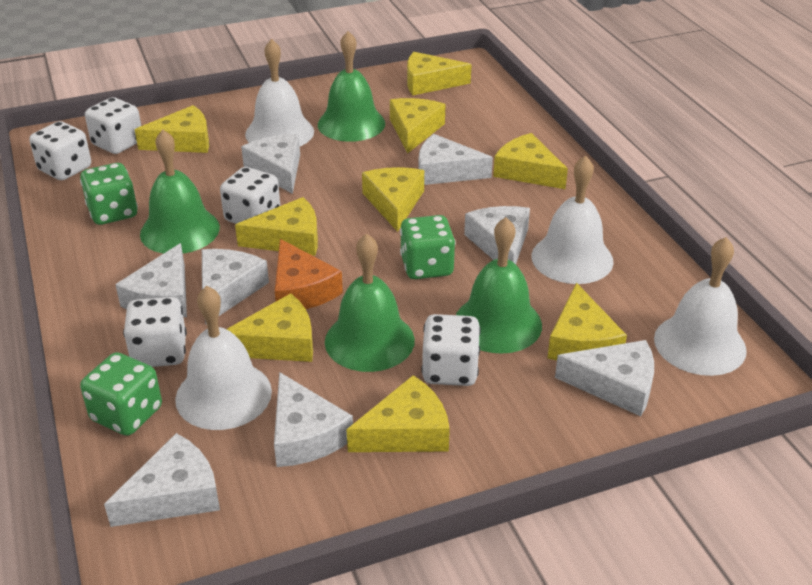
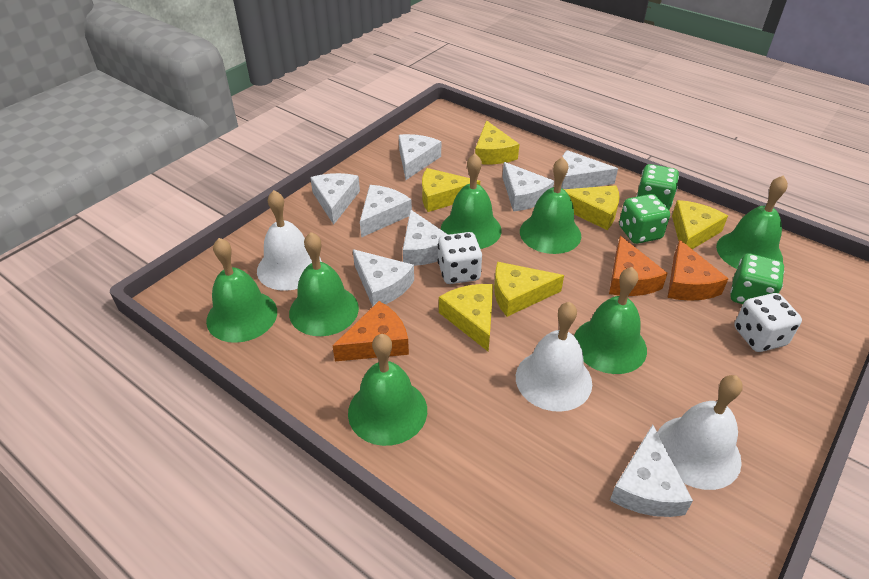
green bell: 4 -> 7
orange cheese: 1 -> 3
white bell: 4 -> 3
white dice: 5 -> 2
yellow cheese: 9 -> 6

